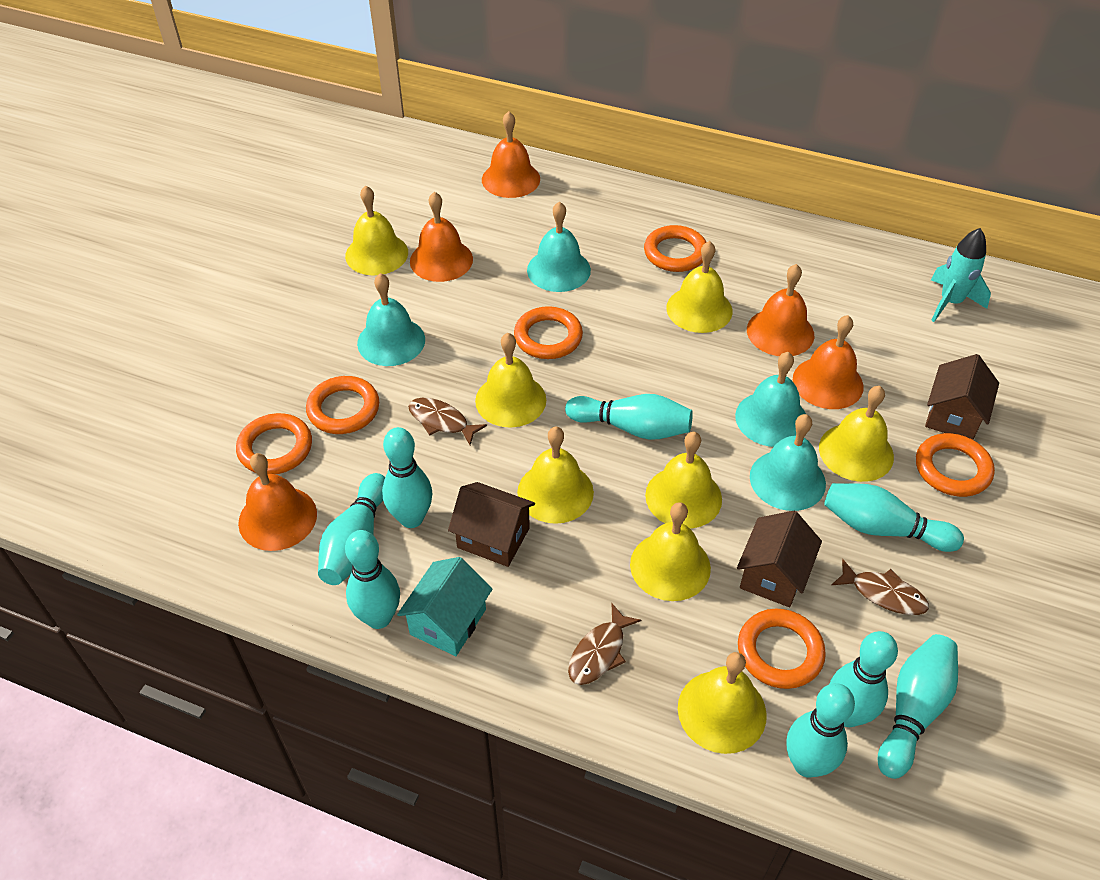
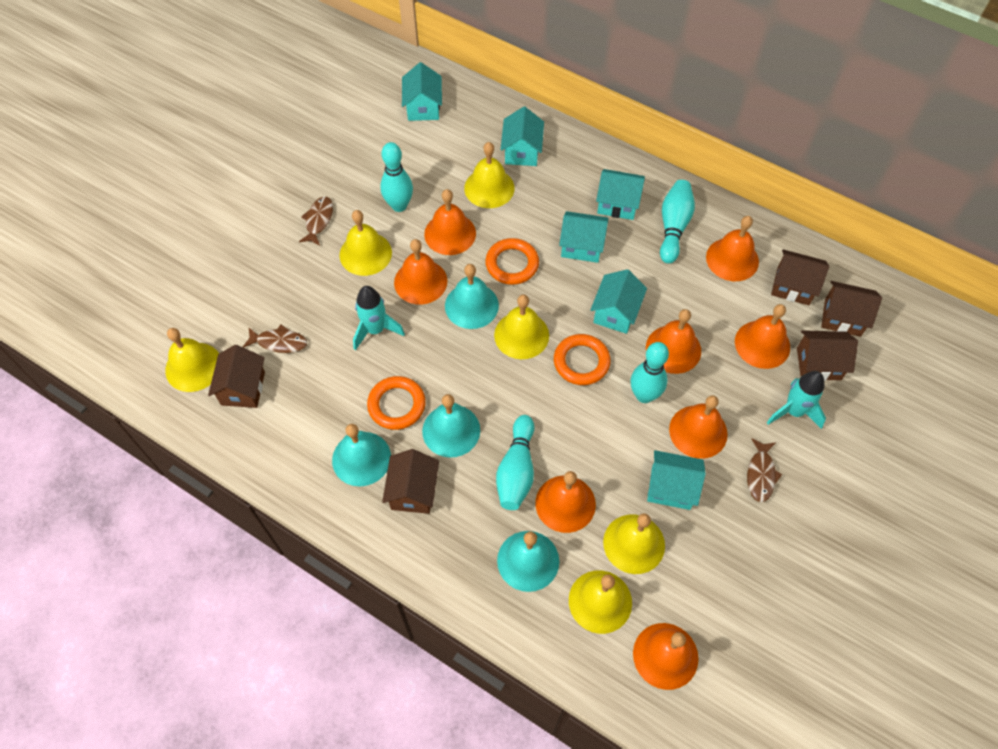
brown house: 3 -> 5
orange bell: 5 -> 8
orange ring: 6 -> 3
turquoise bowling pin: 8 -> 4
turquoise house: 1 -> 6
turquoise rocket: 1 -> 2
yellow bell: 8 -> 6

